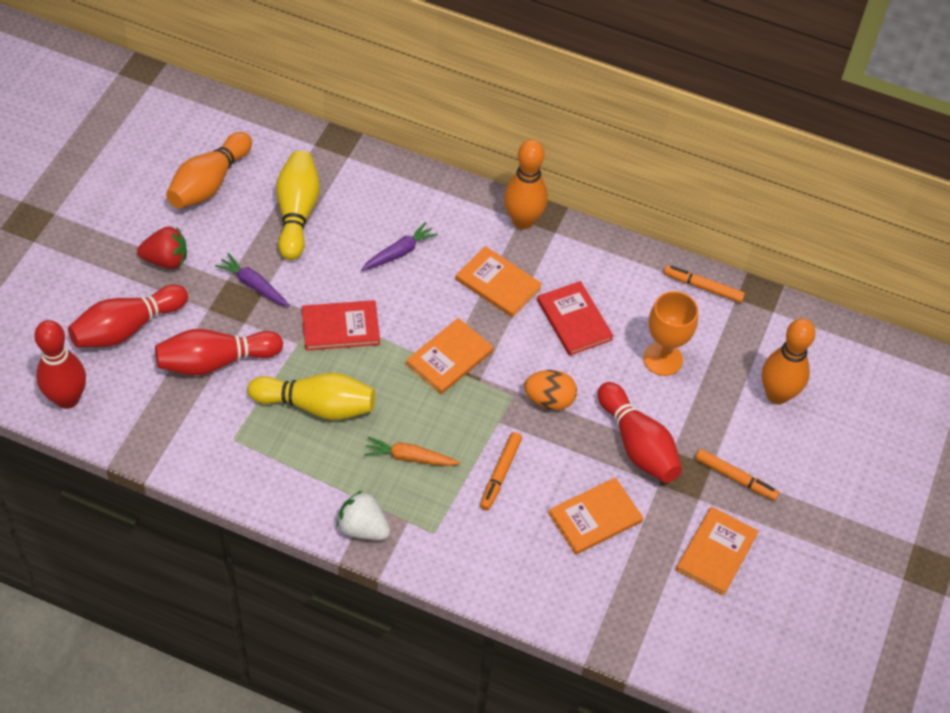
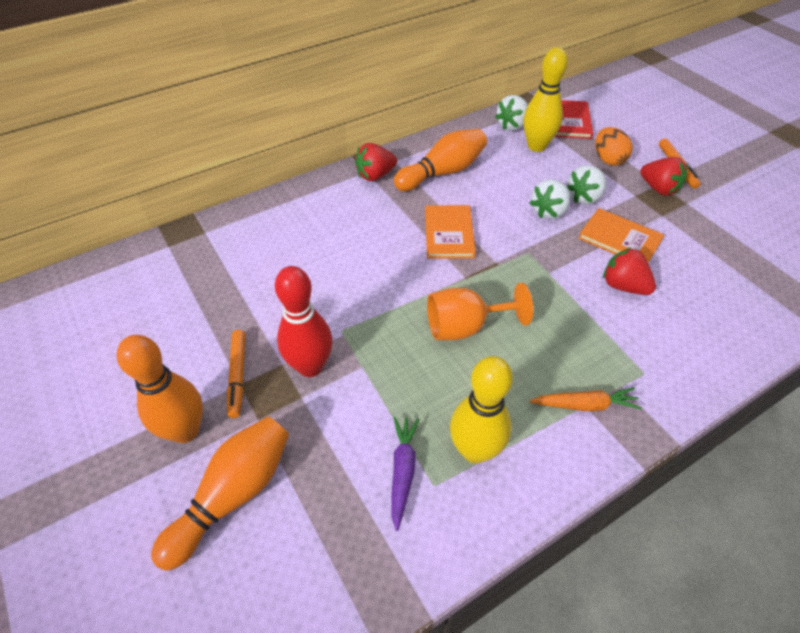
orange book: 4 -> 2
orange marker: 3 -> 2
purple carrot: 2 -> 1
red book: 2 -> 1
red bowling pin: 4 -> 1
red strawberry: 1 -> 3
white strawberry: 1 -> 3

